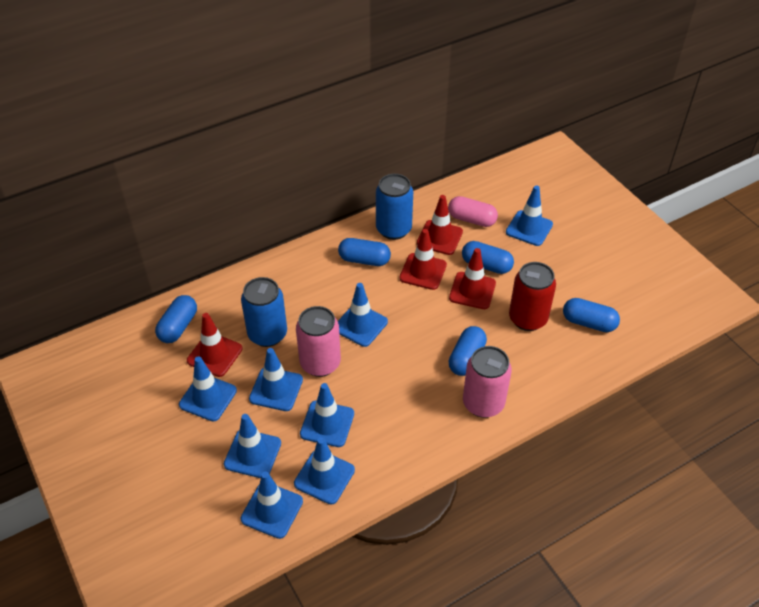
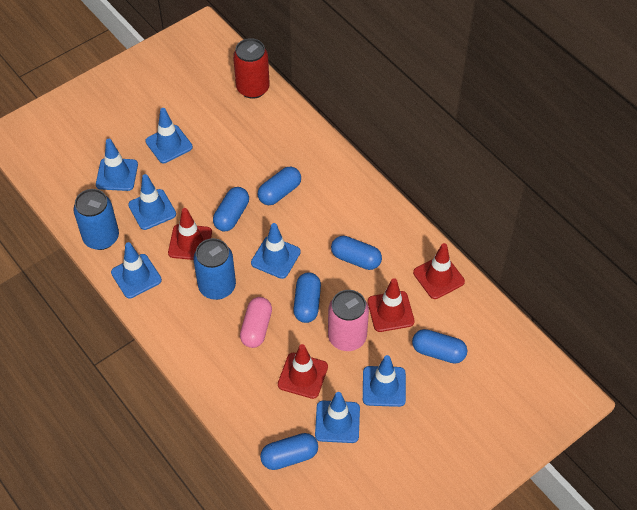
blue capsule: 5 -> 6
blue traffic cone: 8 -> 7
pink can: 2 -> 1

